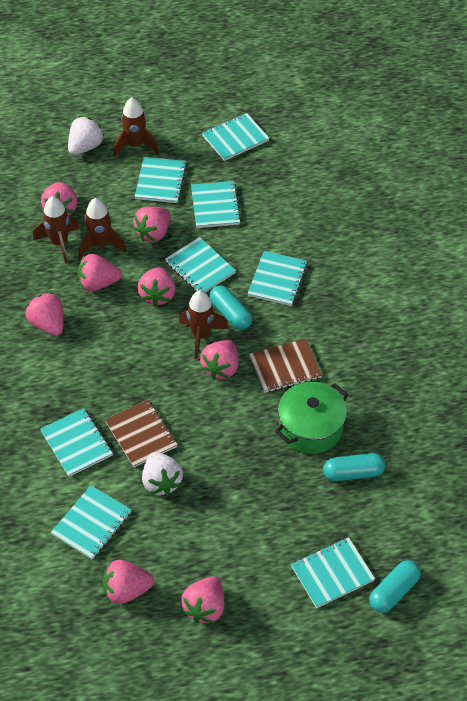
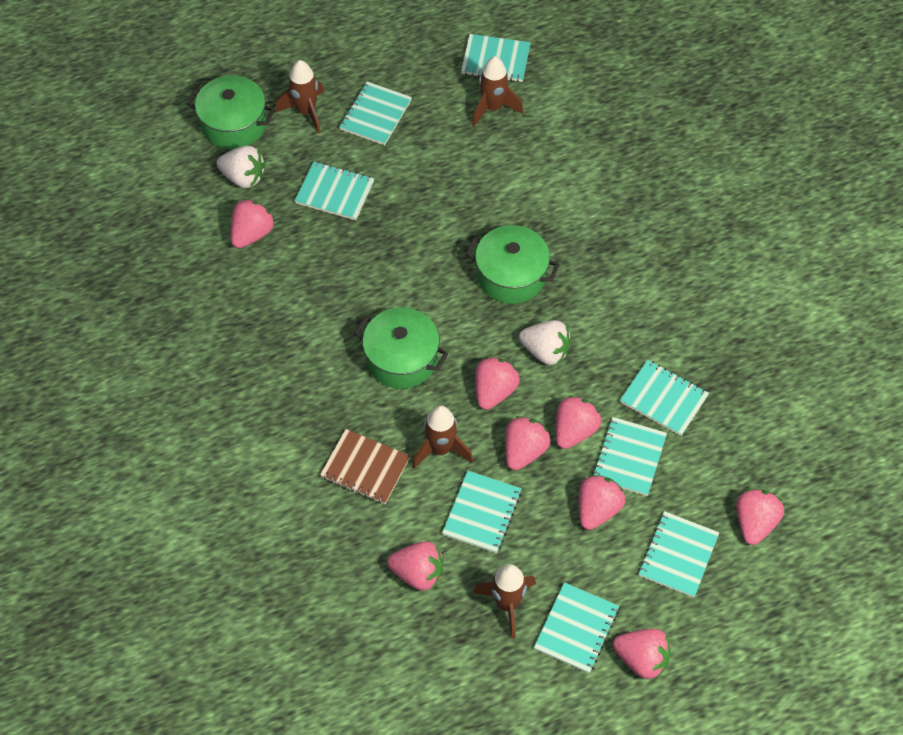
brown notebook: 2 -> 1
green pot: 1 -> 3
turquoise capsule: 3 -> 0

